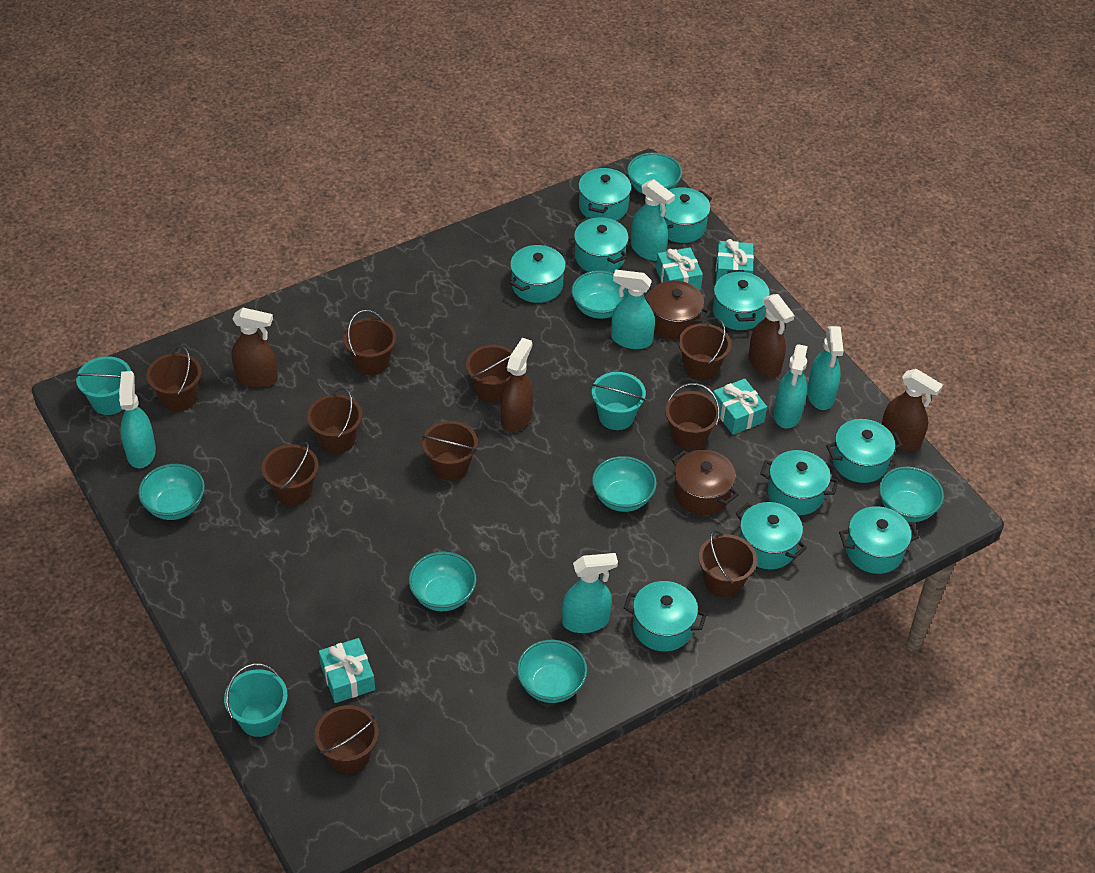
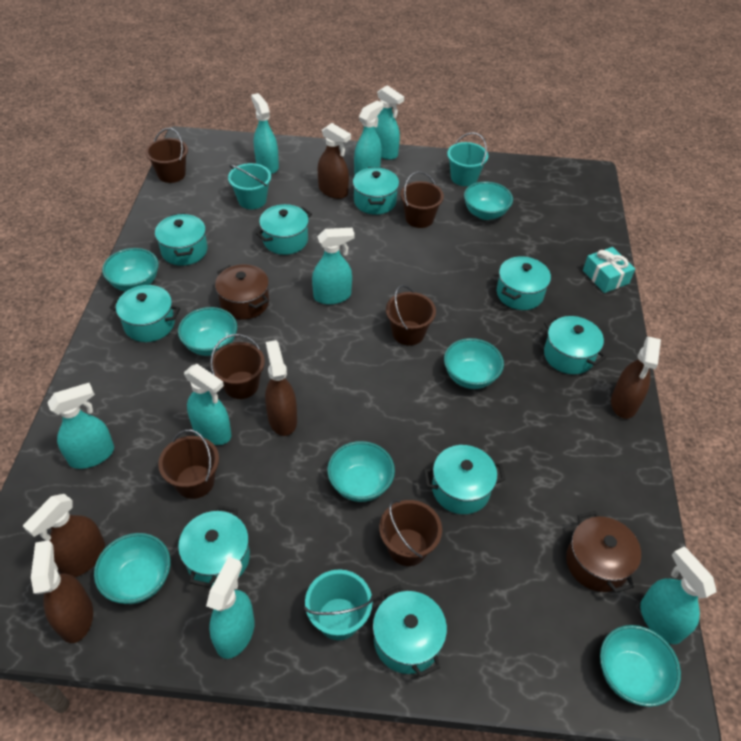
brown bucket: 10 -> 6
brown spray bottle: 4 -> 5
turquoise gift: 4 -> 1
turquoise pot: 10 -> 9
turquoise spray bottle: 6 -> 8

